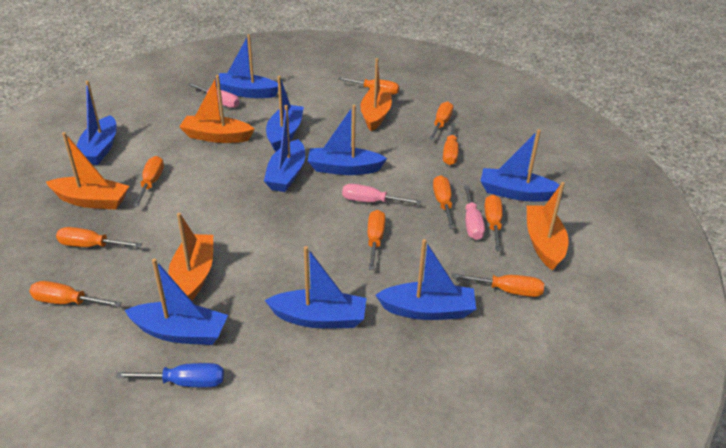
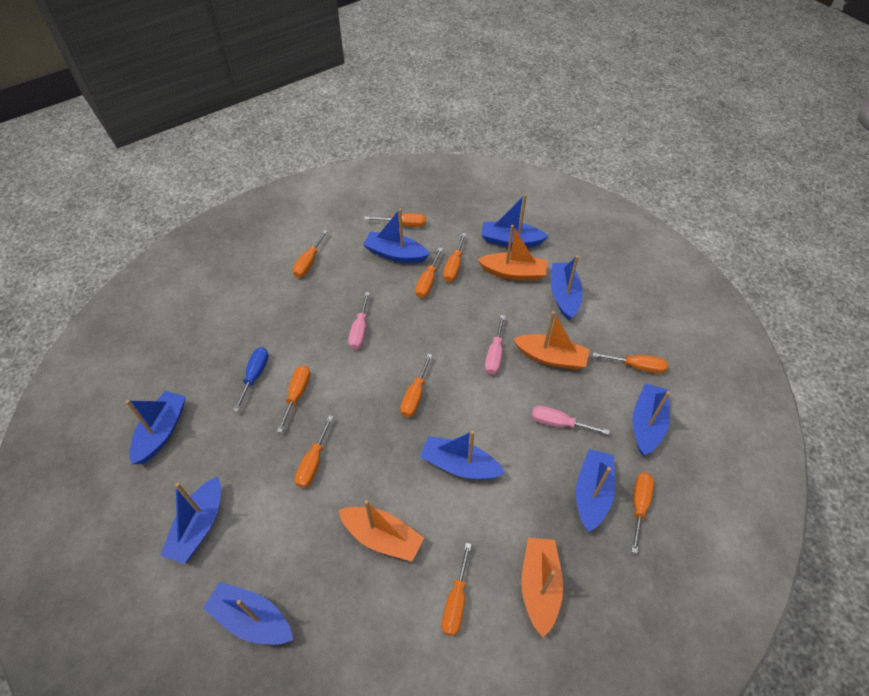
orange boat: 5 -> 4

